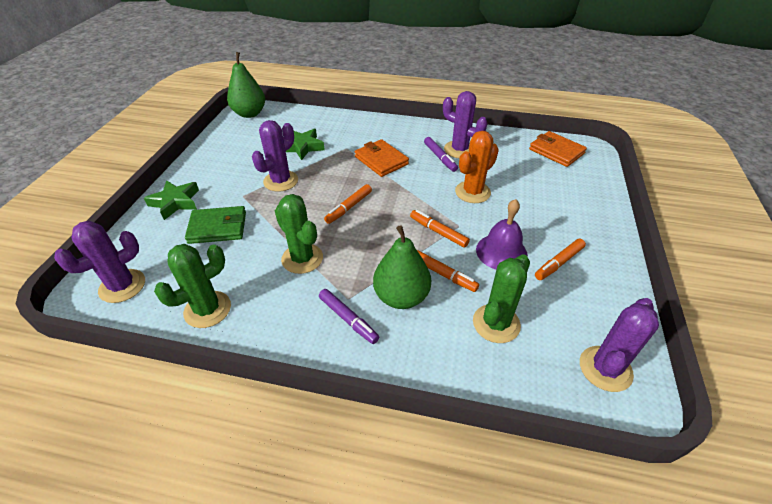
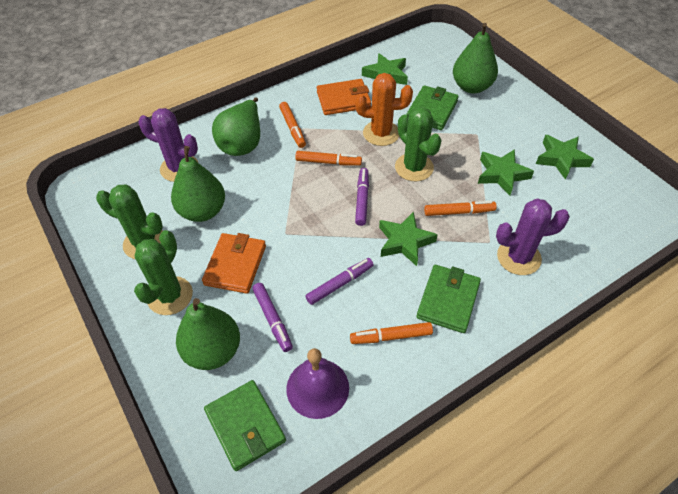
green pear: 2 -> 4
green star: 2 -> 4
green wallet: 1 -> 3
purple cactus: 4 -> 2
purple marker: 2 -> 3

